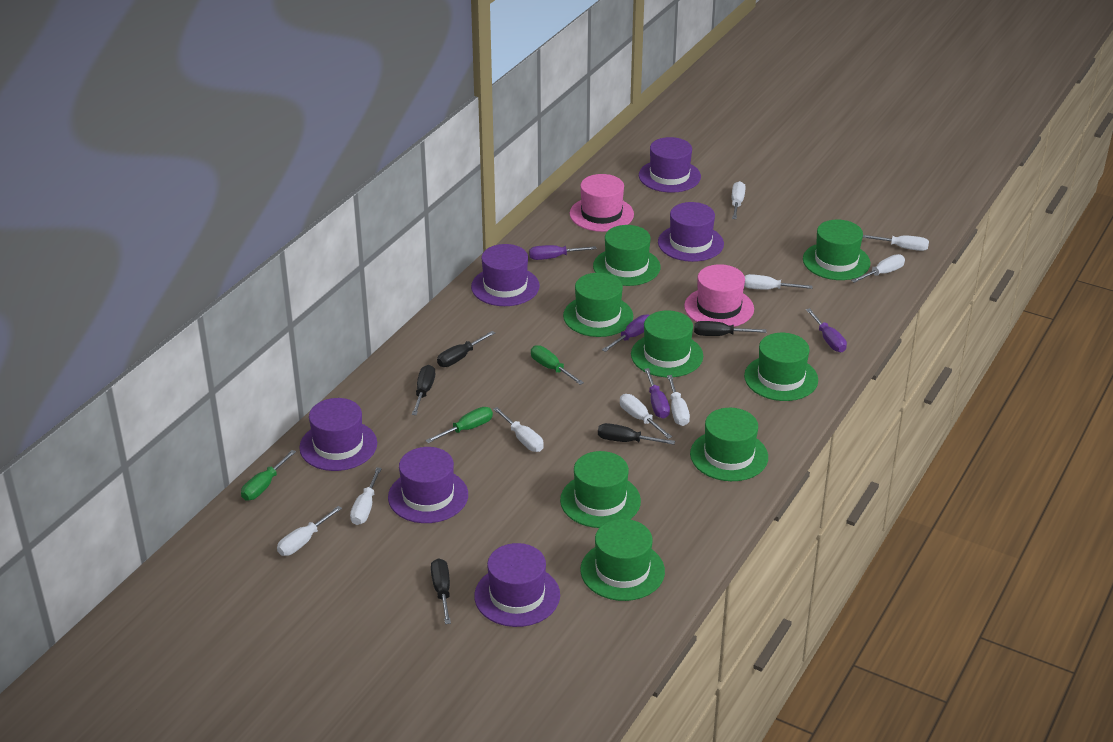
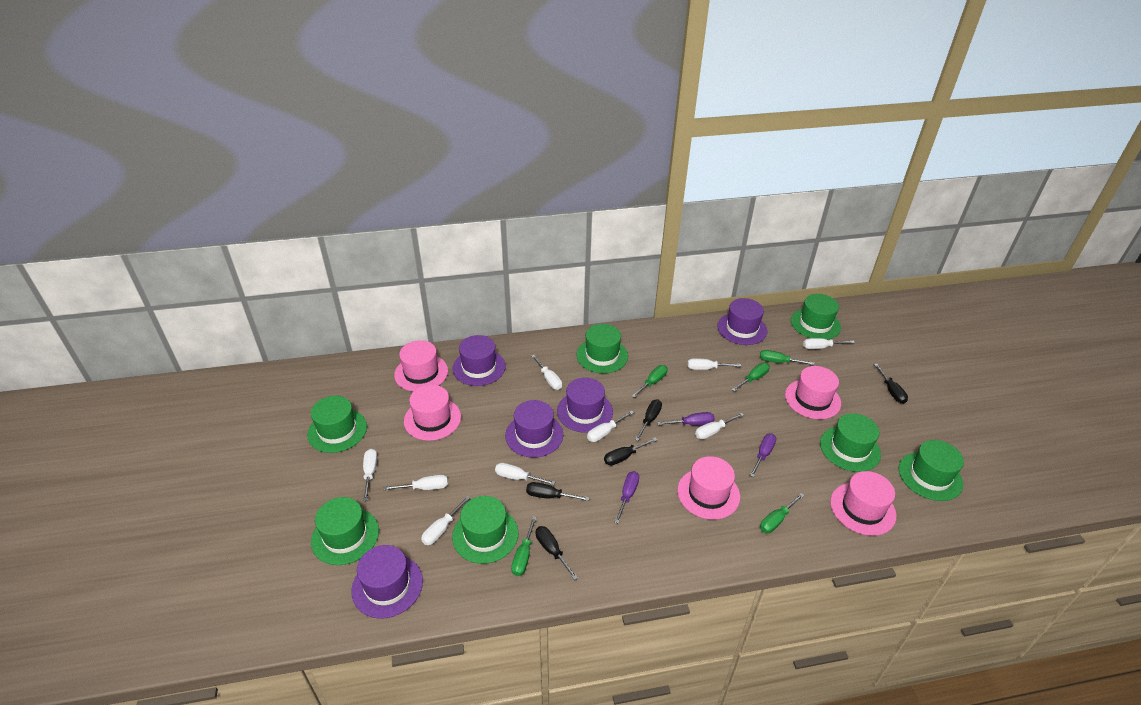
green hat: 8 -> 7
green screwdriver: 3 -> 5
pink hat: 2 -> 5
purple hat: 6 -> 5
purple screwdriver: 4 -> 3

